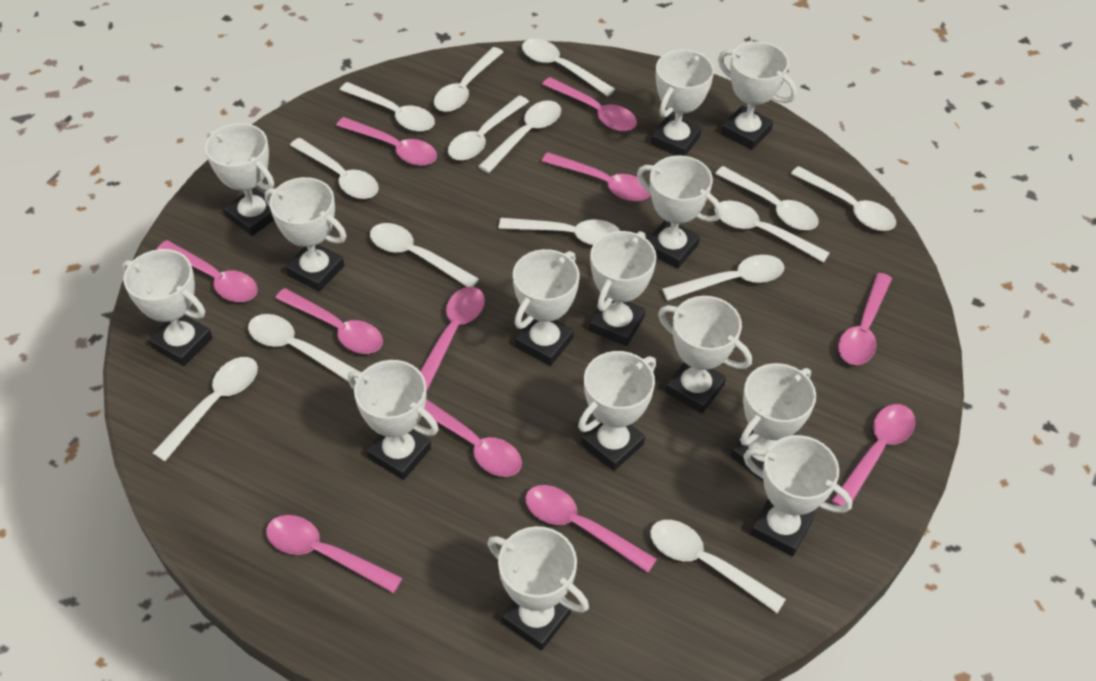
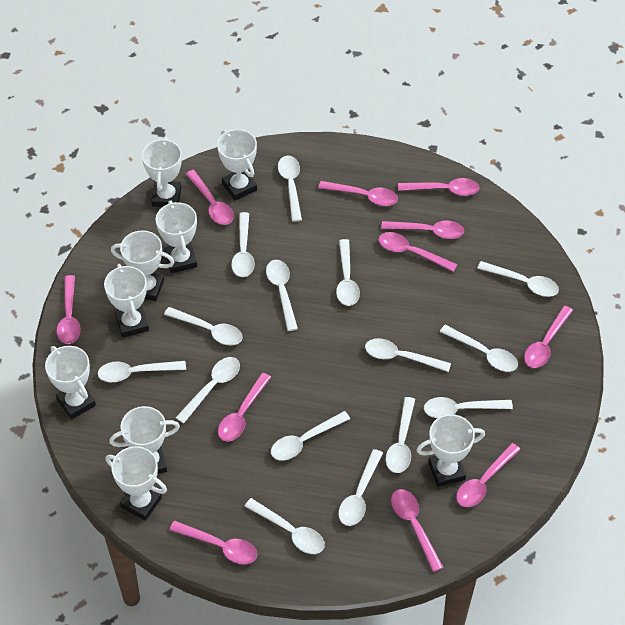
white trophy: 14 -> 9

